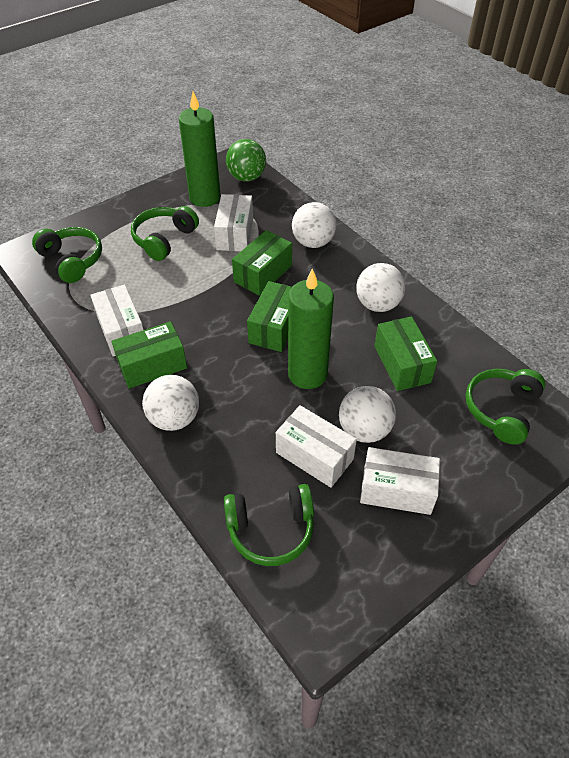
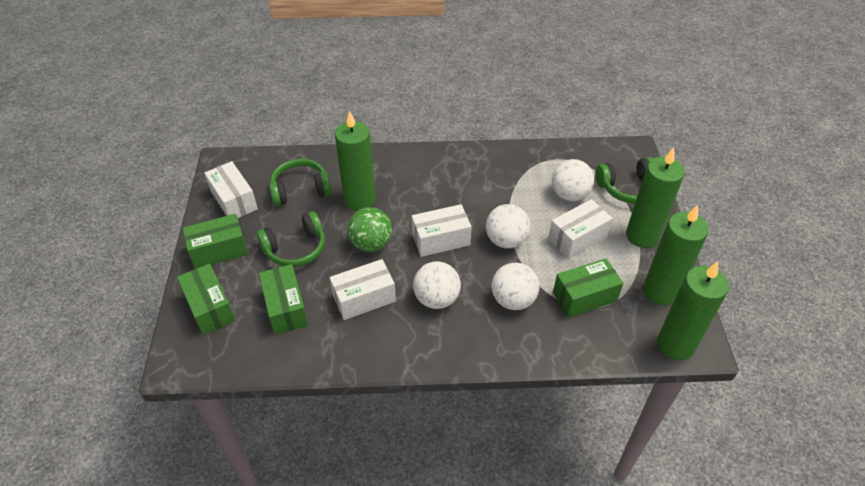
green candle: 2 -> 4
green headphones: 4 -> 3

